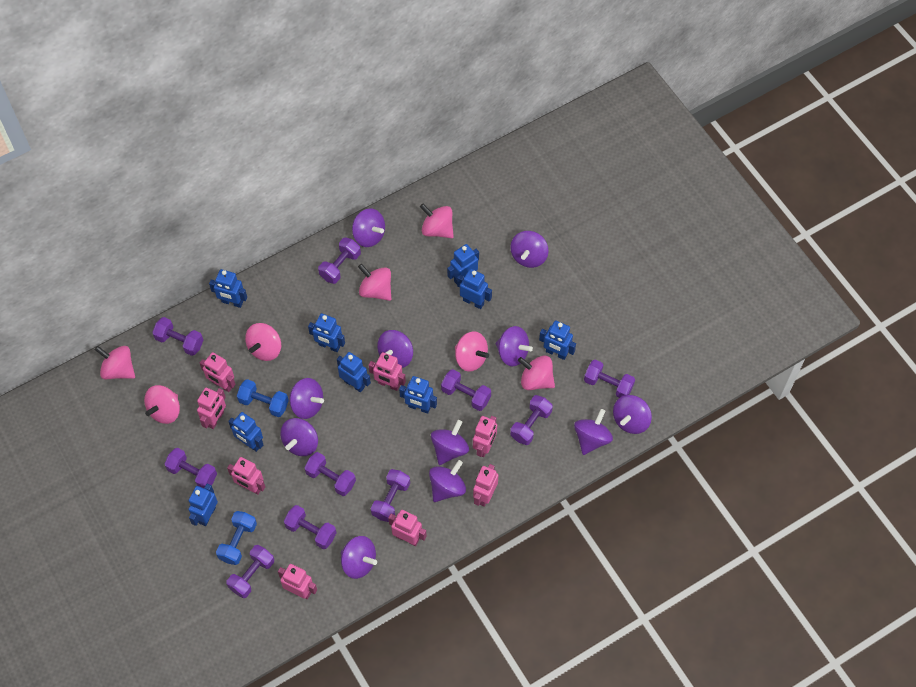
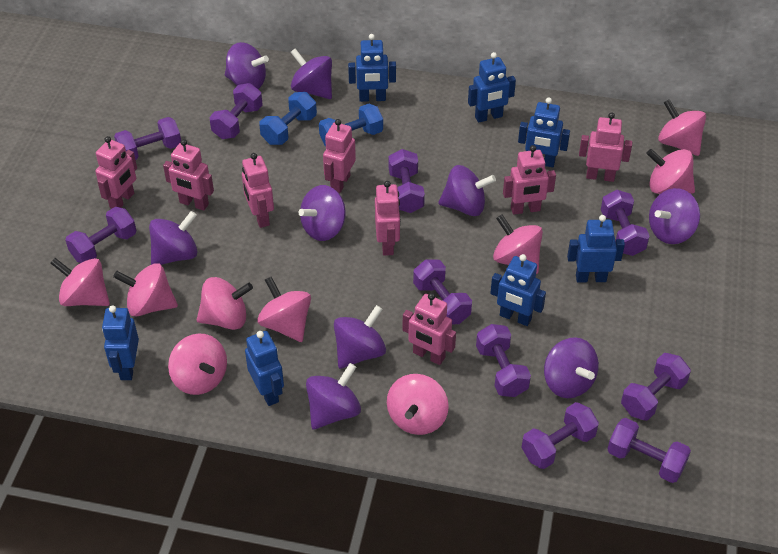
blue robot: 9 -> 7
pink spinning top: 7 -> 9
purple spinning top: 11 -> 9

